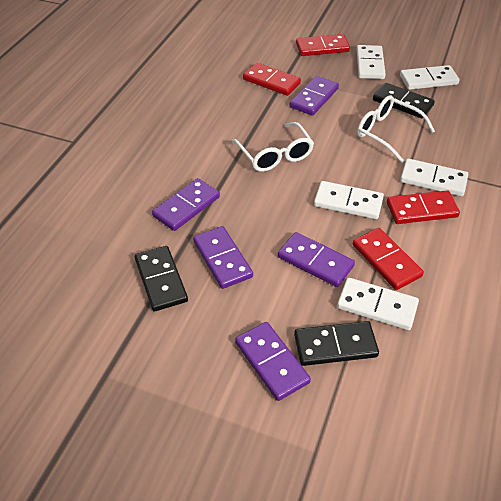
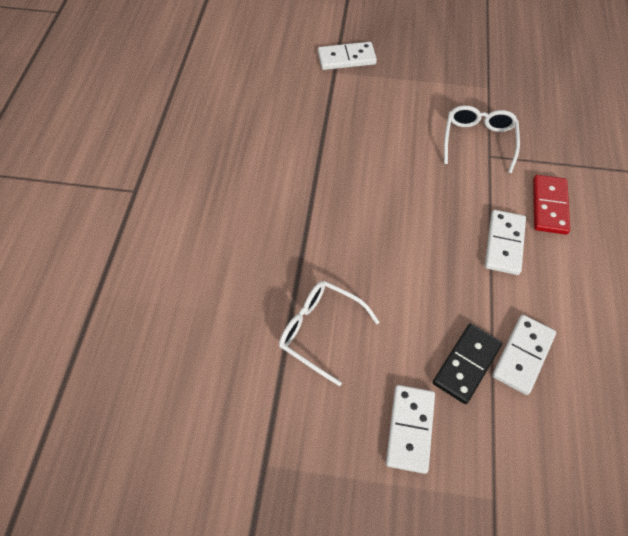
black domino: 3 -> 1
purple domino: 5 -> 0
red domino: 4 -> 1
white domino: 5 -> 4

